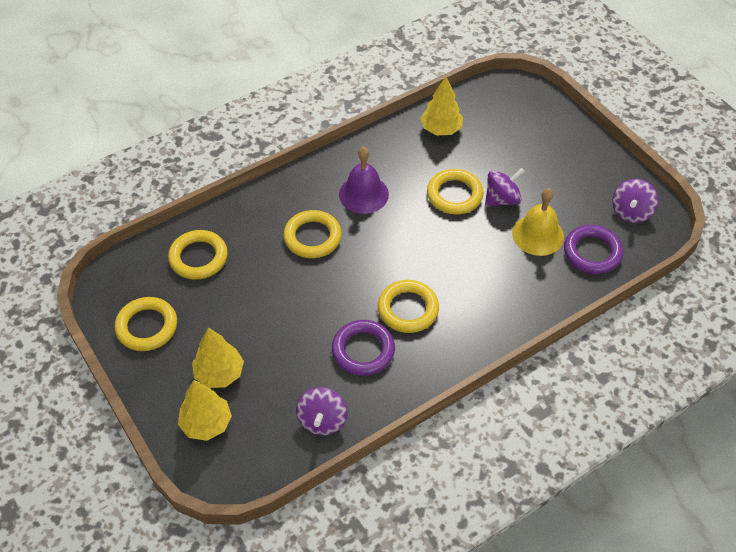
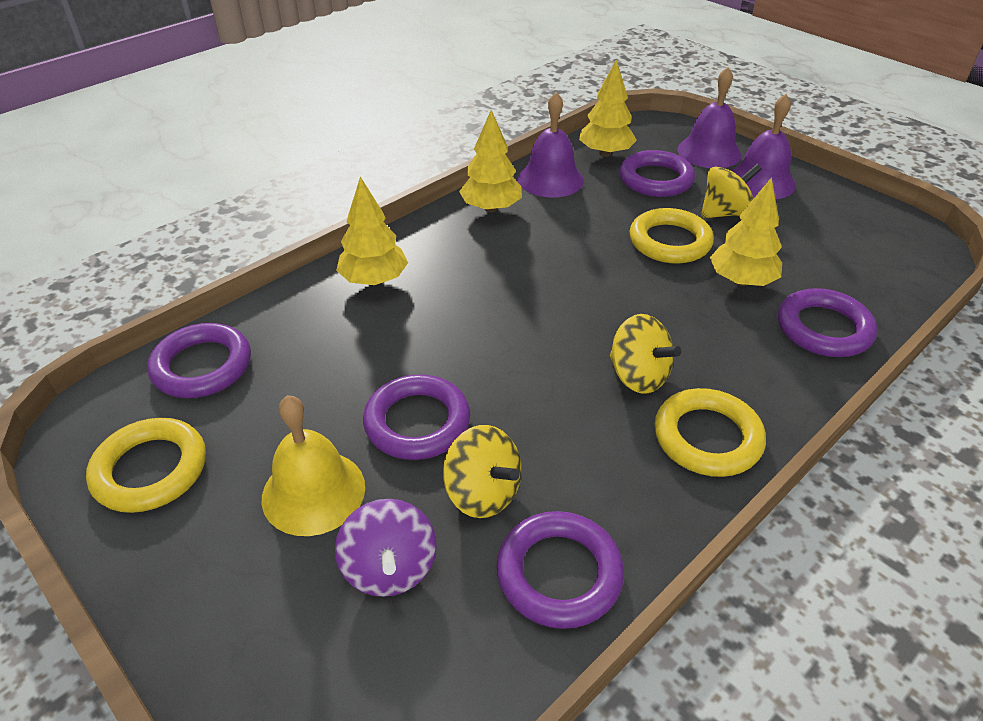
purple bell: 1 -> 3
purple ring: 2 -> 5
purple spinning top: 3 -> 1
yellow ring: 5 -> 3
yellow spinning top: 0 -> 3
yellow tree: 3 -> 4

